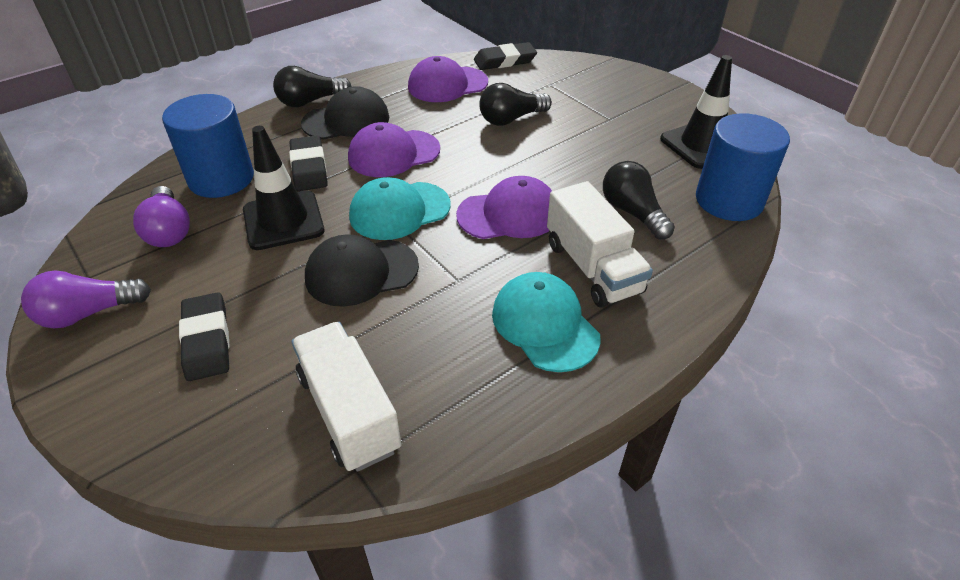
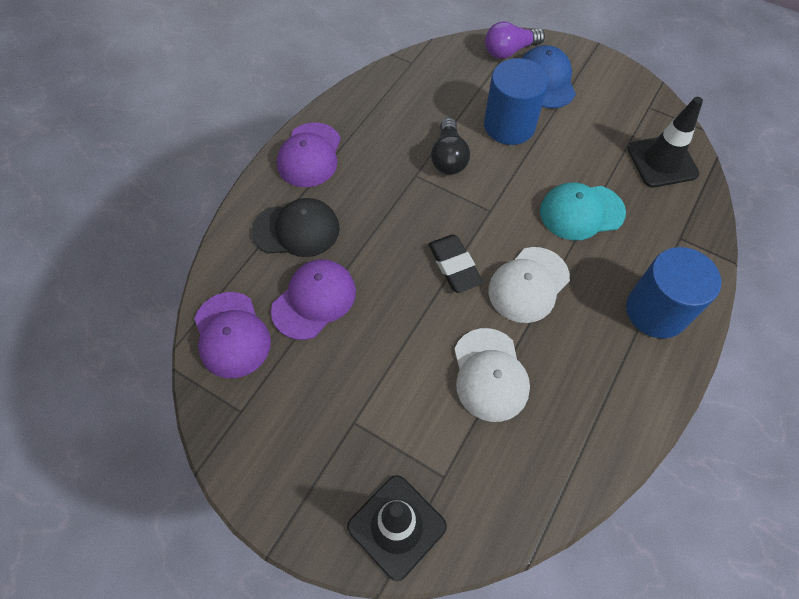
black cap: 2 -> 1
black eraser: 3 -> 1
black light bulb: 3 -> 1
blue cap: 0 -> 1
purple light bulb: 2 -> 1
turquoise cap: 2 -> 1
white cap: 0 -> 2
white truck: 2 -> 0

